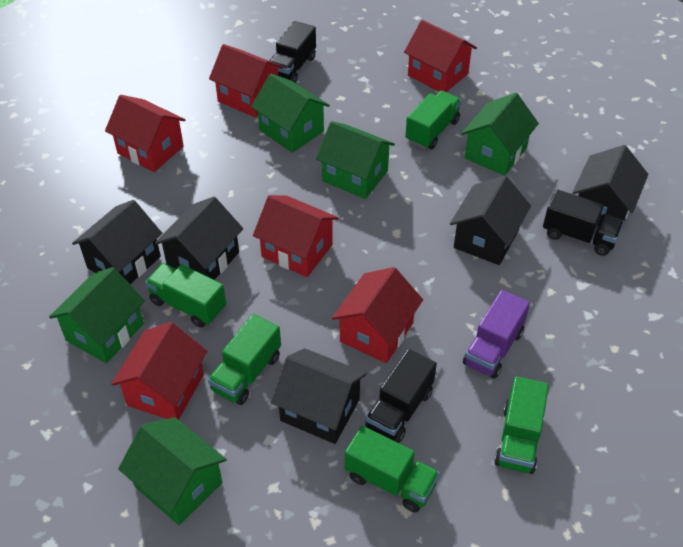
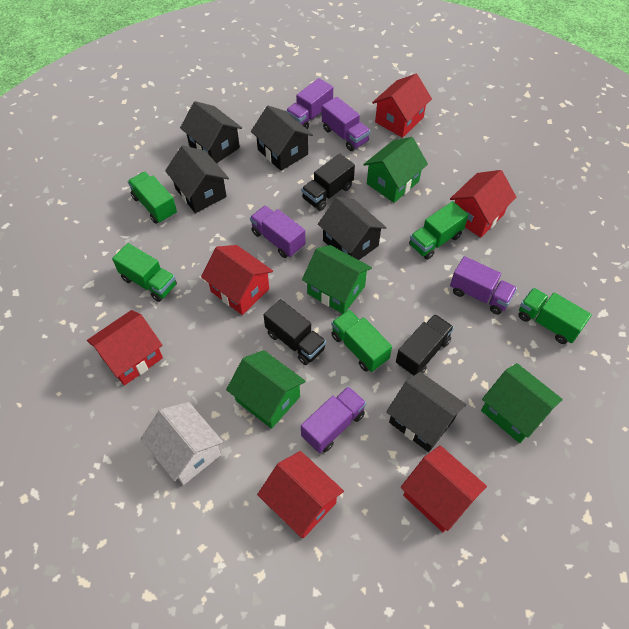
green house: 5 -> 4
purple truck: 1 -> 5
white house: 0 -> 1

